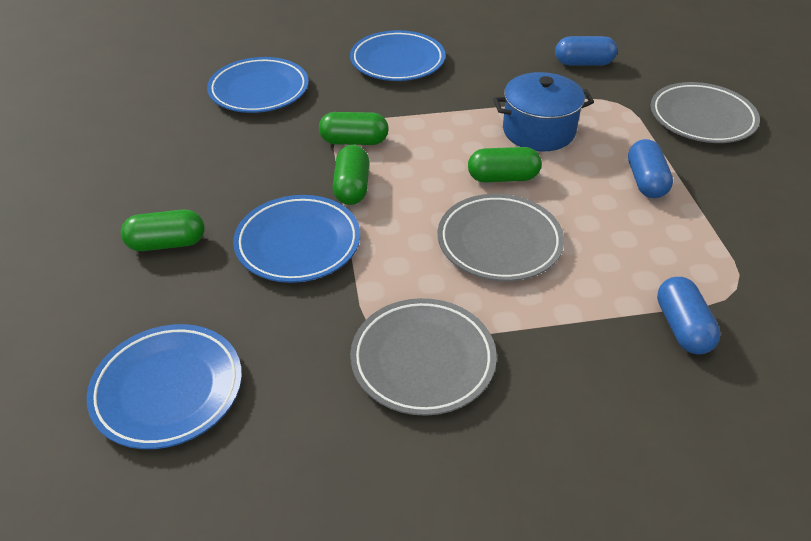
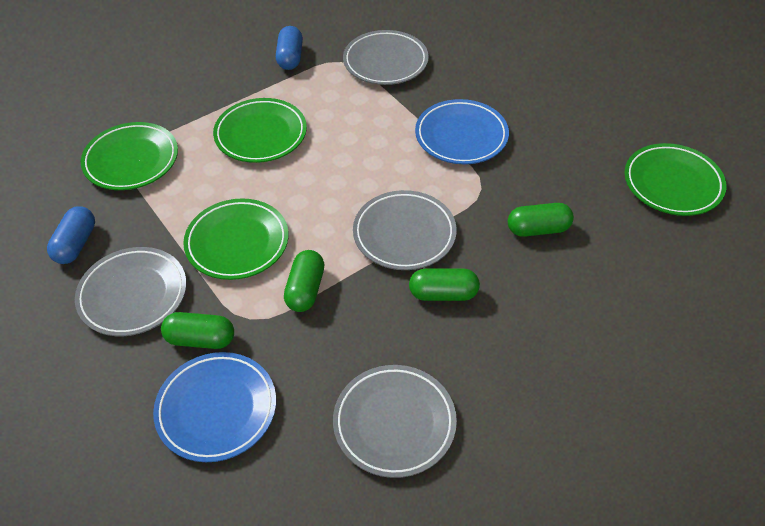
blue capsule: 3 -> 2
blue plate: 4 -> 2
blue pot: 1 -> 0
green plate: 0 -> 4
grey plate: 3 -> 4

